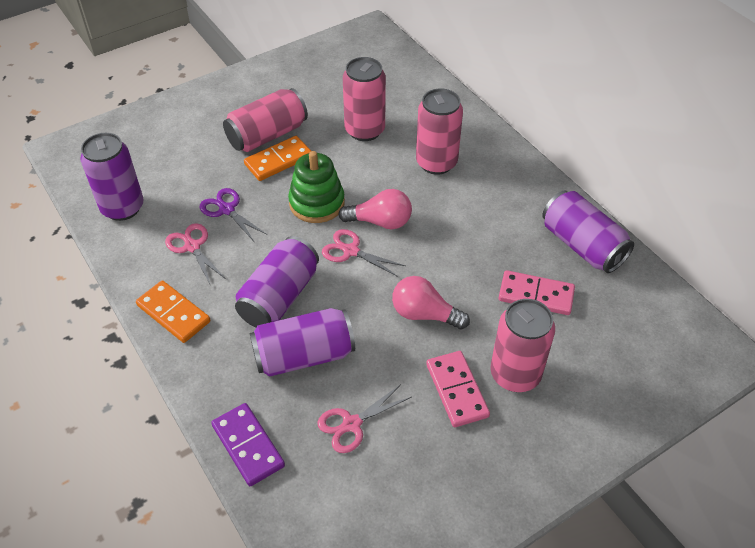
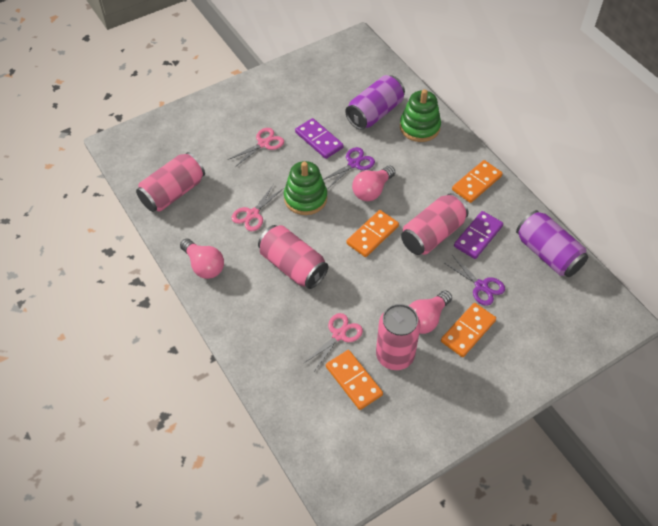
green stacking toy: 1 -> 2
orange domino: 2 -> 4
pink domino: 2 -> 0
pink light bulb: 2 -> 3
purple can: 4 -> 2
purple domino: 1 -> 2
purple scissors: 1 -> 2

